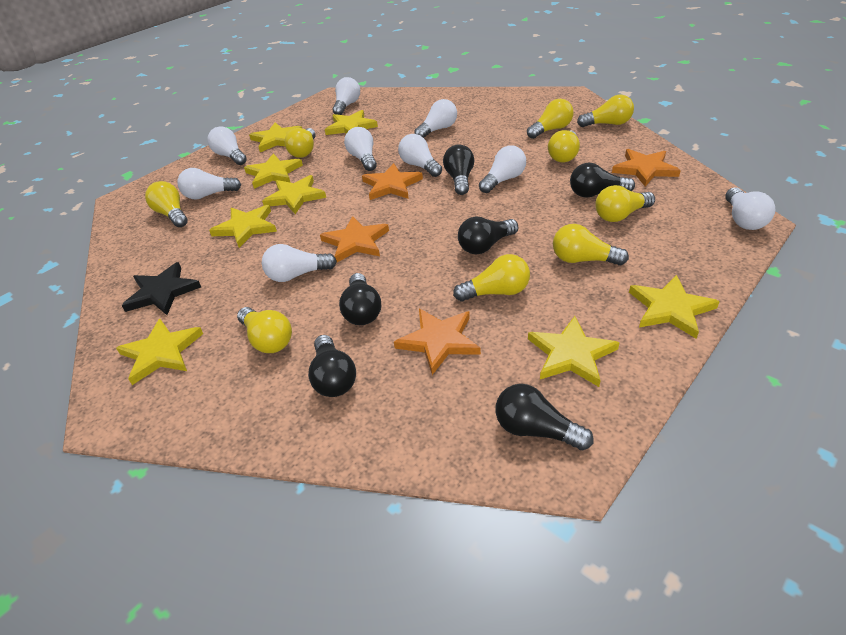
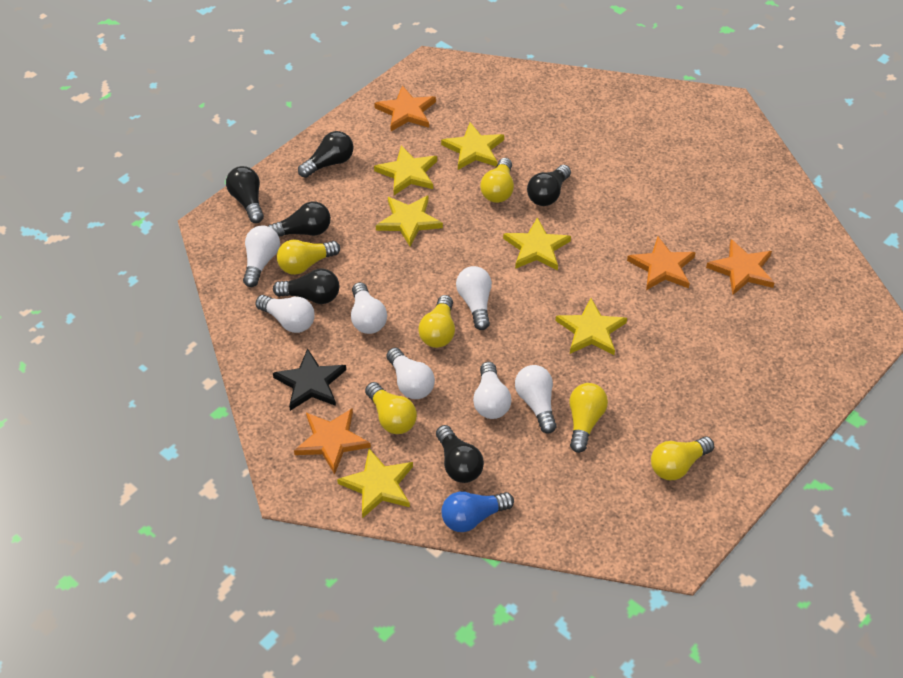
blue light bulb: 0 -> 1
white light bulb: 9 -> 7
yellow light bulb: 9 -> 6
yellow star: 8 -> 6

